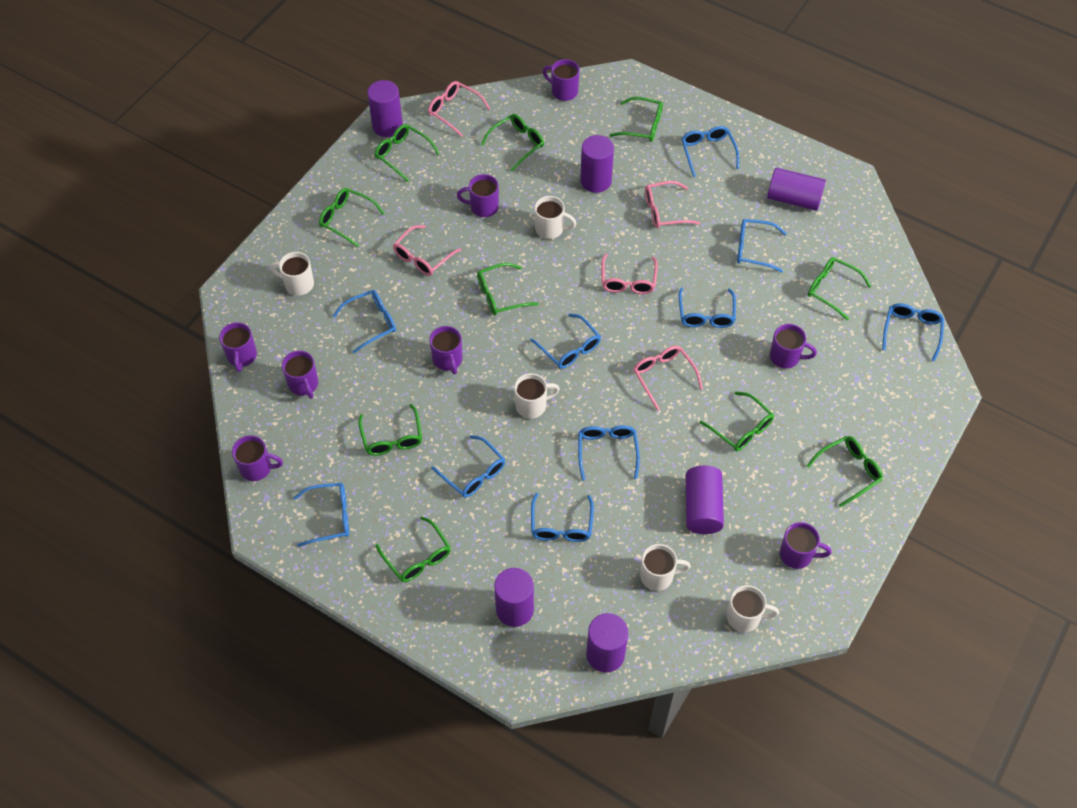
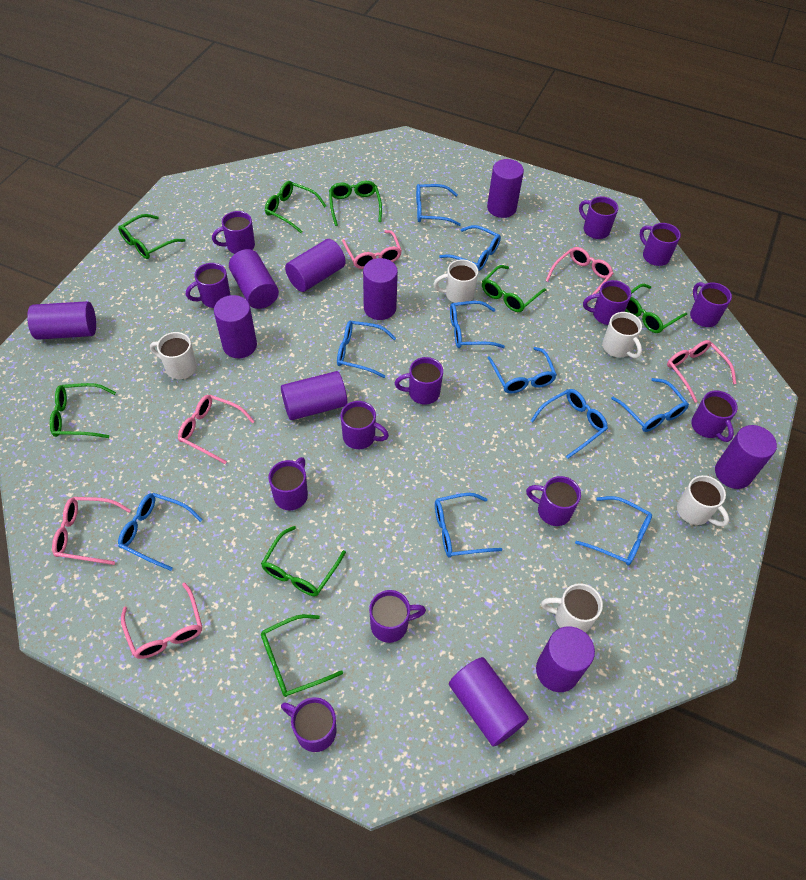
green glasses: 10 -> 8
pink glasses: 5 -> 6
purple cylinder: 6 -> 10
purple mug: 8 -> 13

